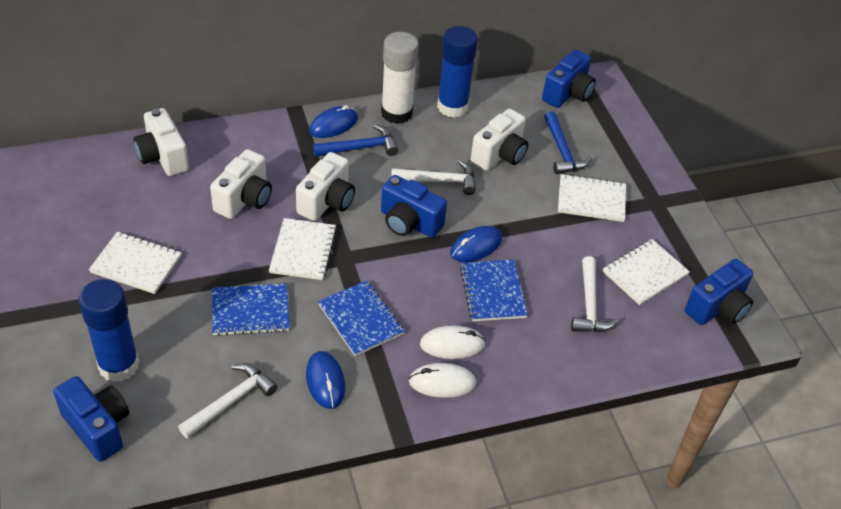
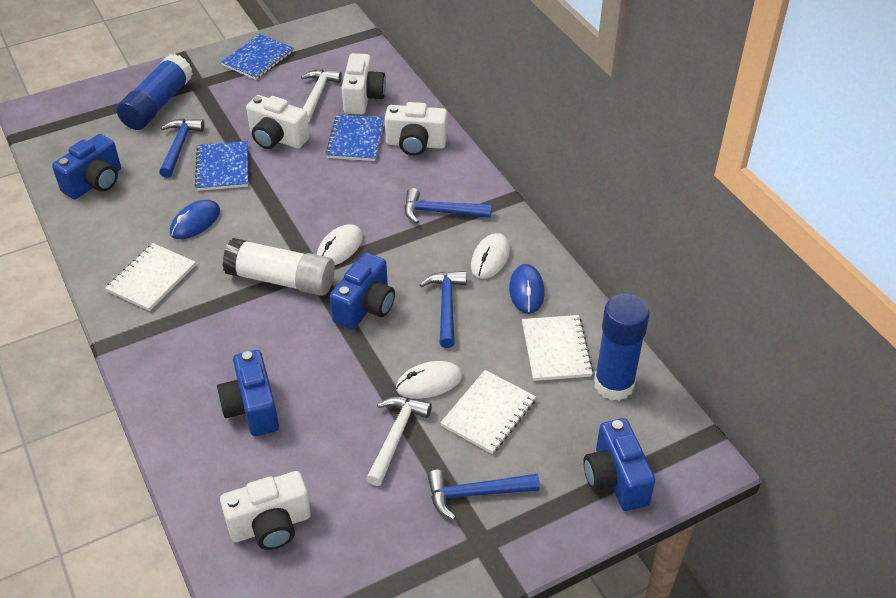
blue hammer: 2 -> 4
blue mouse: 3 -> 2
white hammer: 3 -> 2
white mouse: 2 -> 3
white notebook: 4 -> 3

